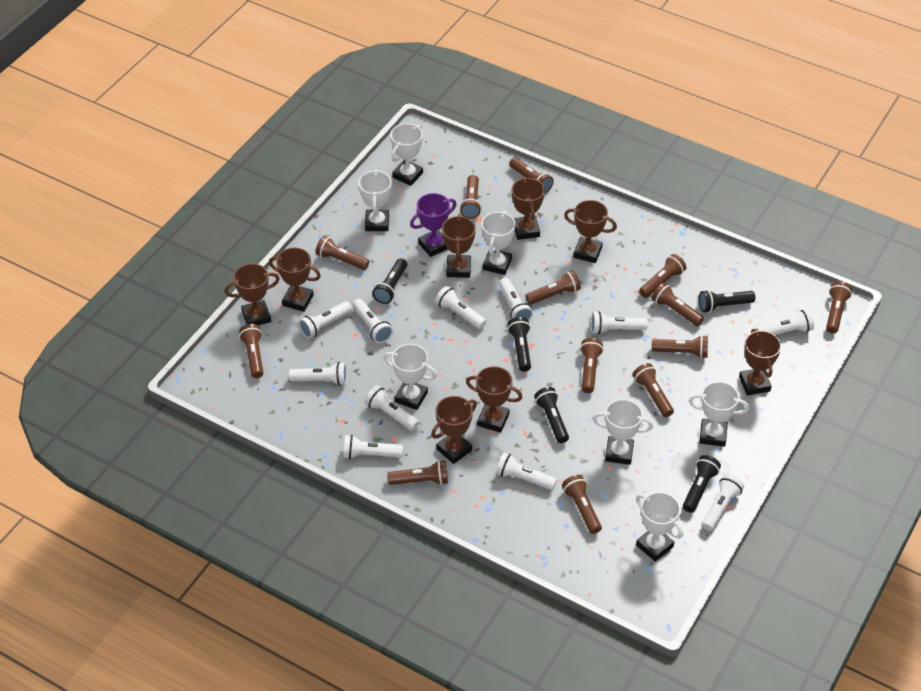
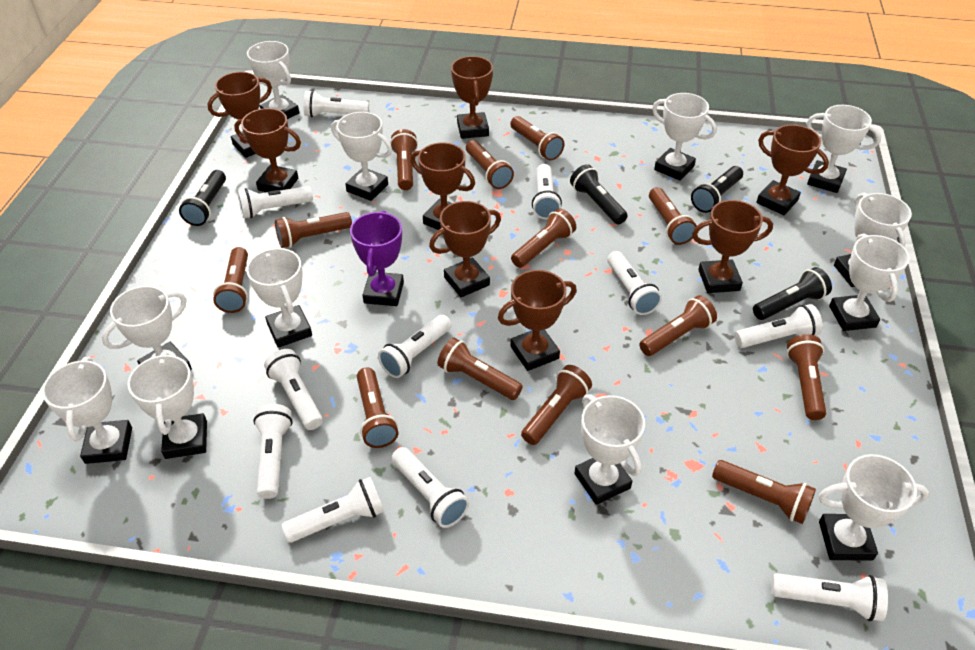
black flashlight: 5 -> 4
white trophy: 7 -> 12

